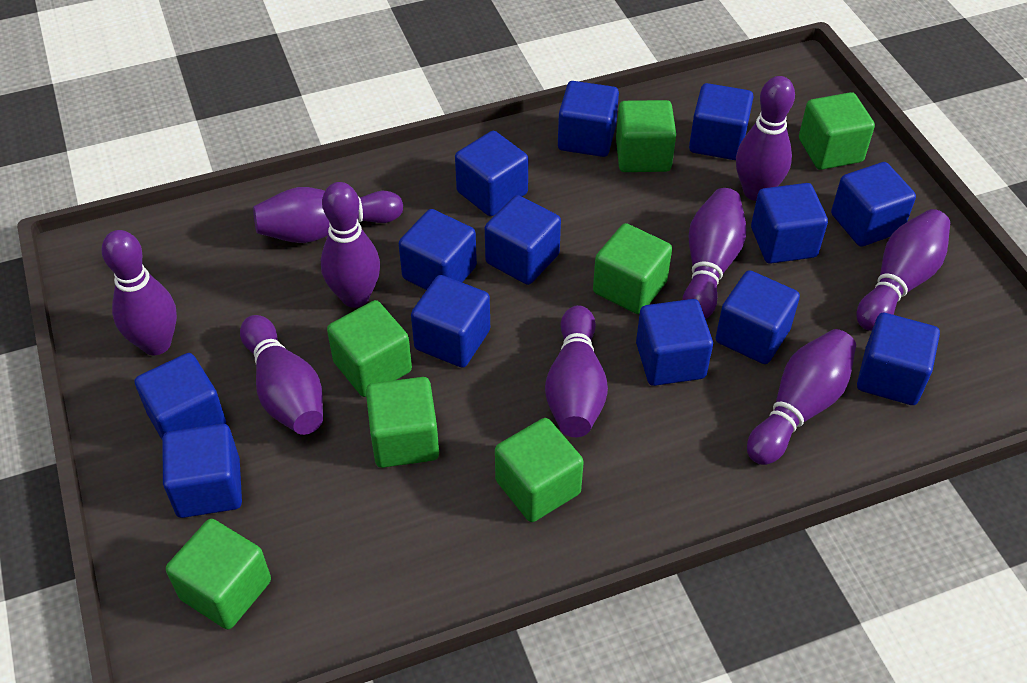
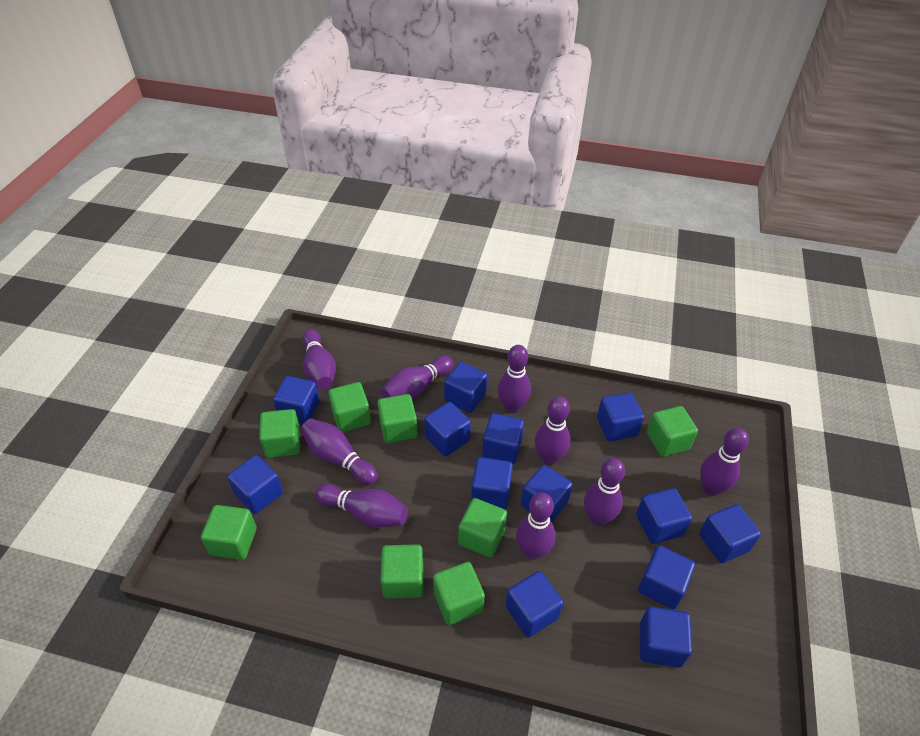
green cube: 7 -> 8

